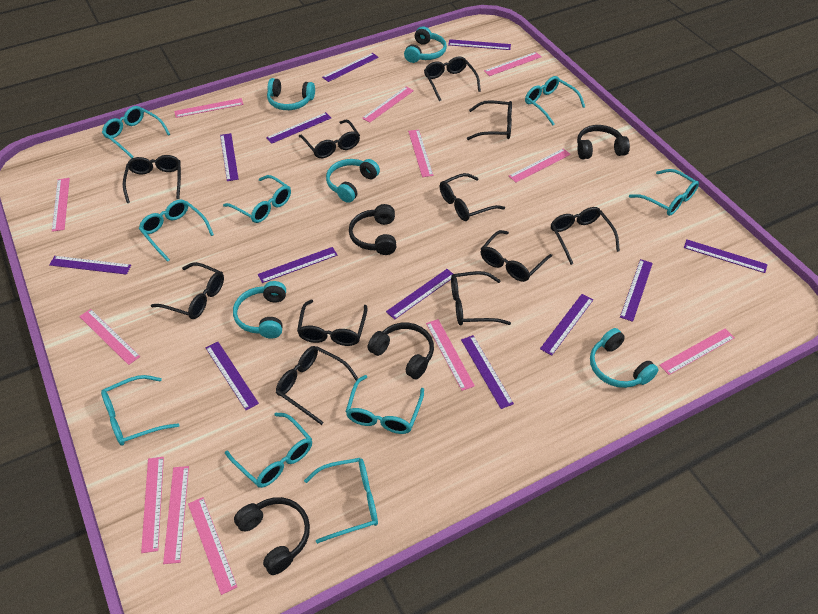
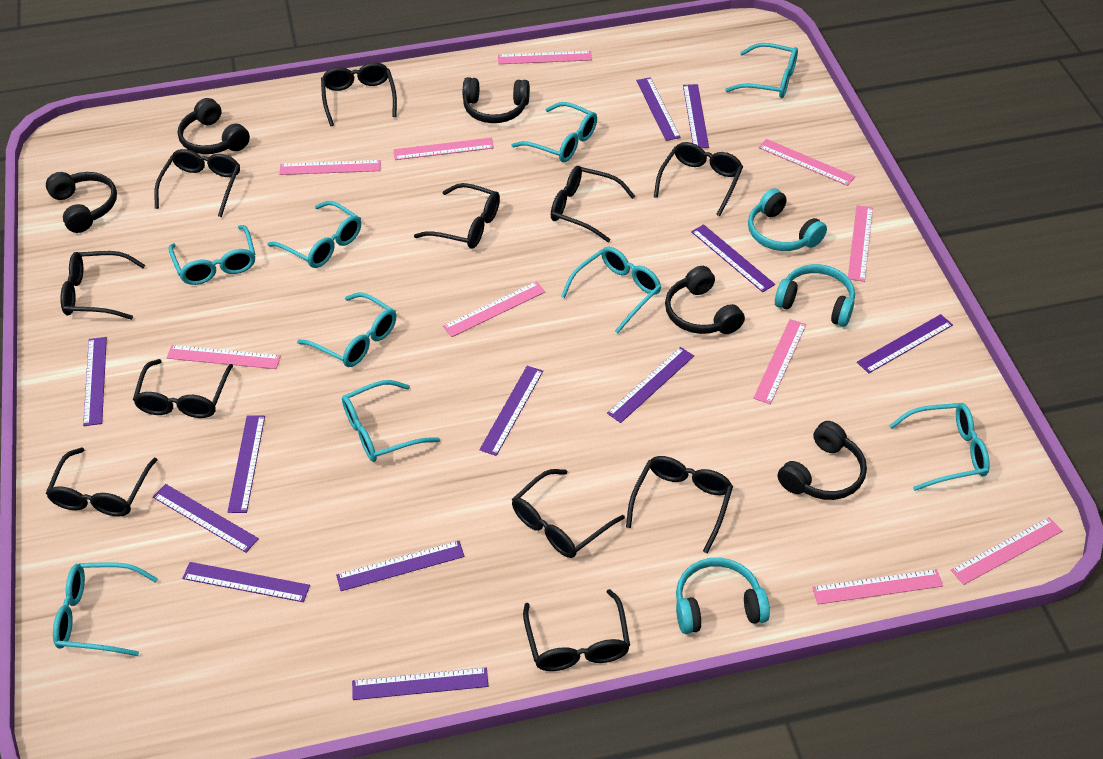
black headphones: 4 -> 5
pink ruler: 12 -> 10
turquoise headphones: 5 -> 3

